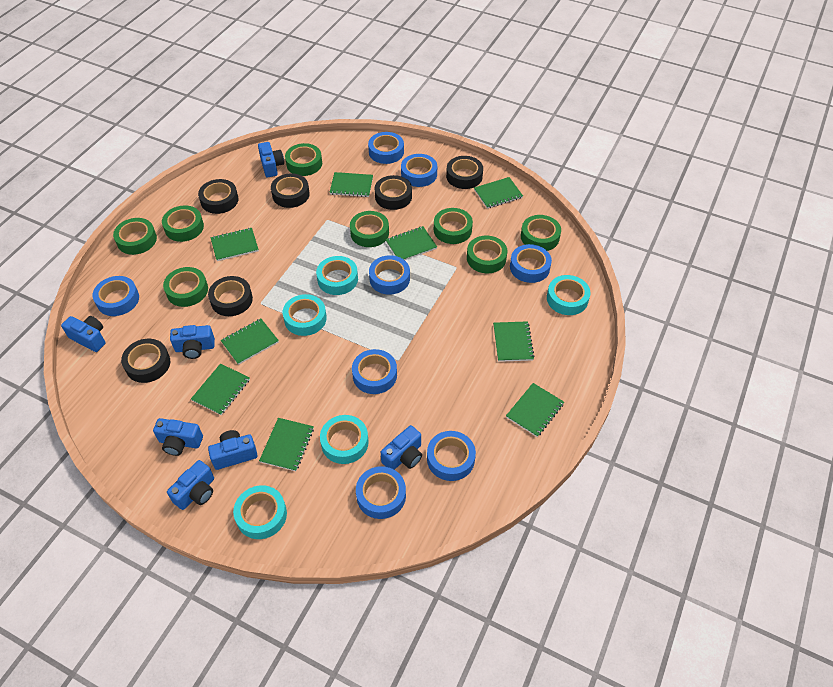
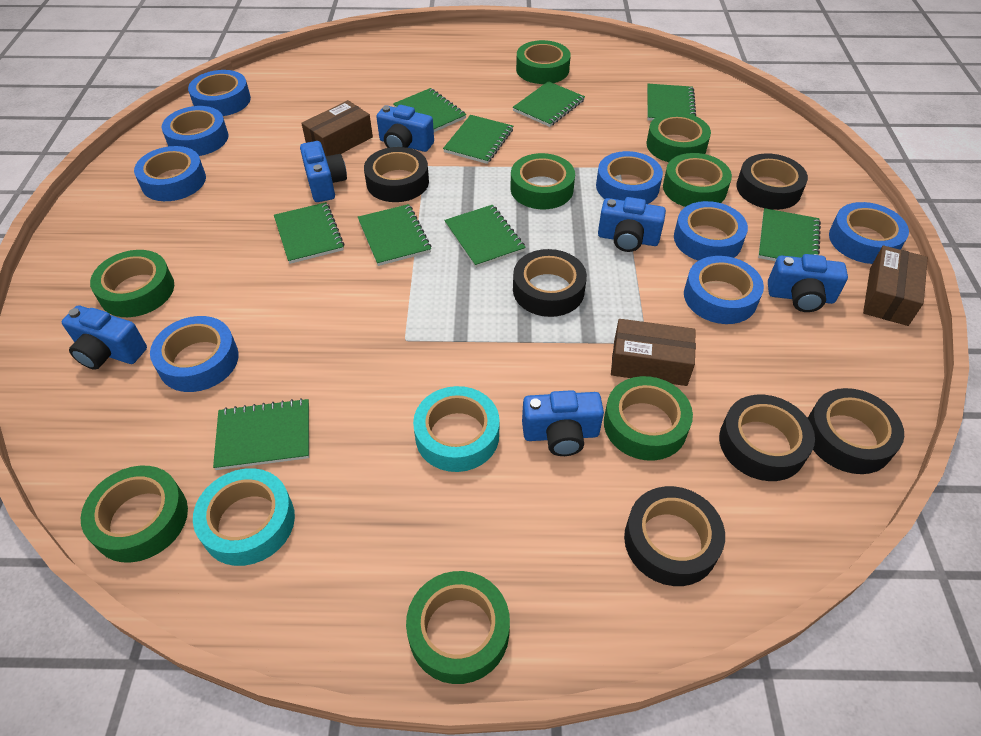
blue camera: 7 -> 6
brown box: 0 -> 3
turquoise tape: 5 -> 2

